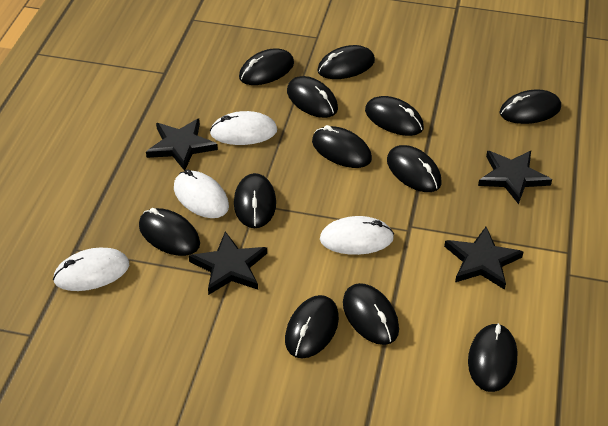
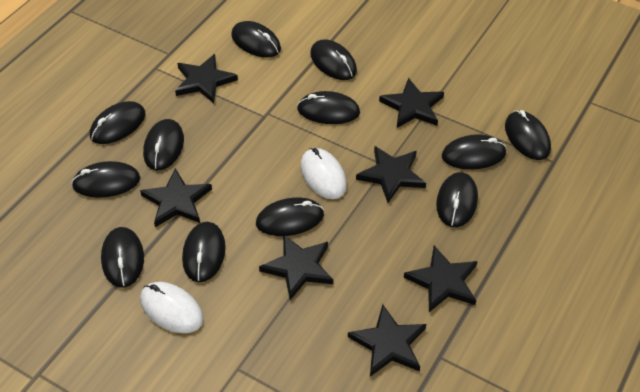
black star: 4 -> 7
white mouse: 4 -> 2

